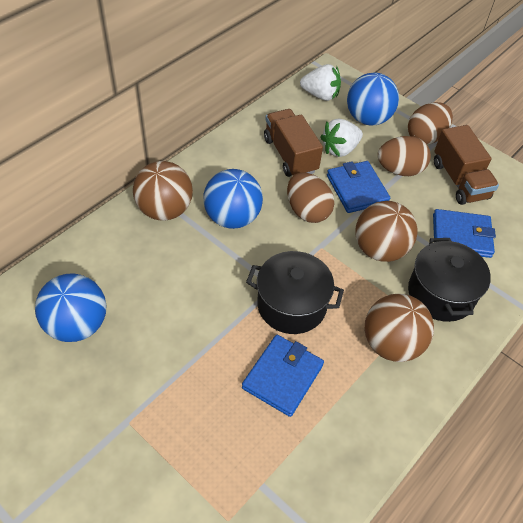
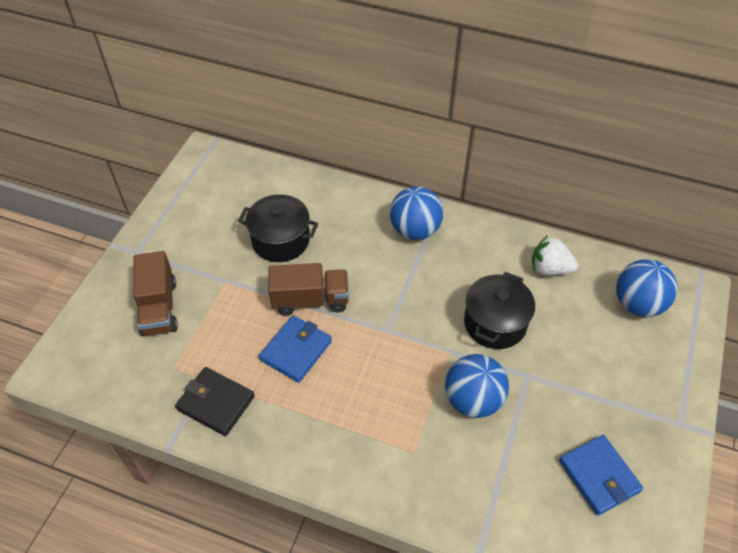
black wallet: 0 -> 1
blue wallet: 3 -> 2
brown ball: 3 -> 0
brown egg: 3 -> 0
white strawberry: 2 -> 1

